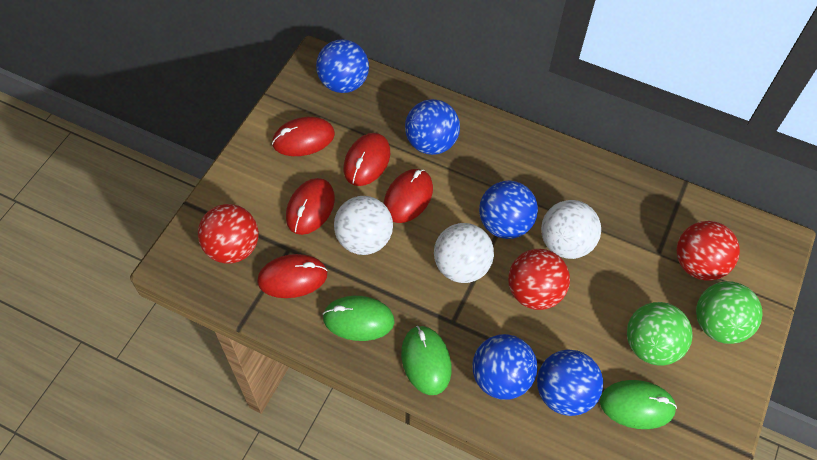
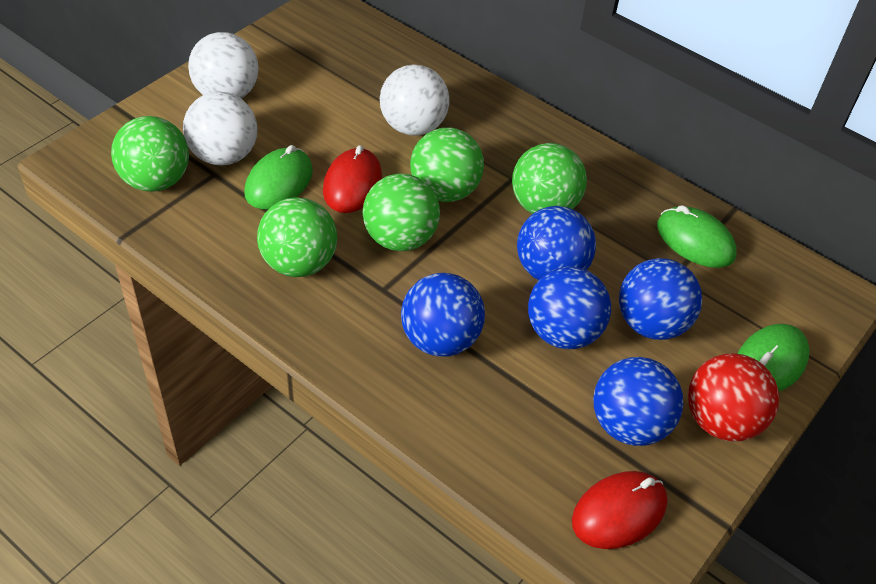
green ball: 2 -> 5
red ball: 3 -> 1
red mouse: 5 -> 2

